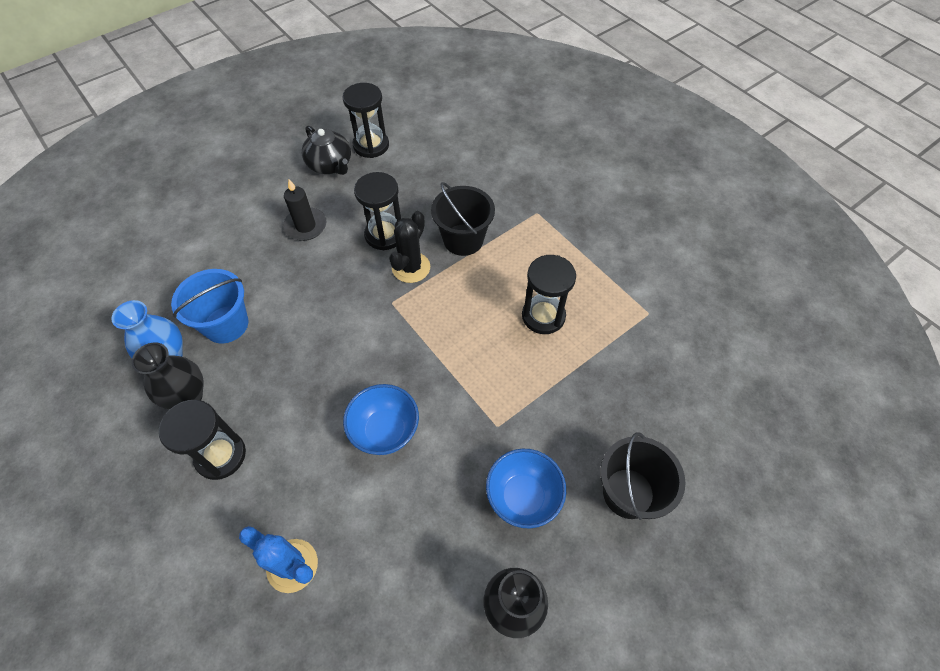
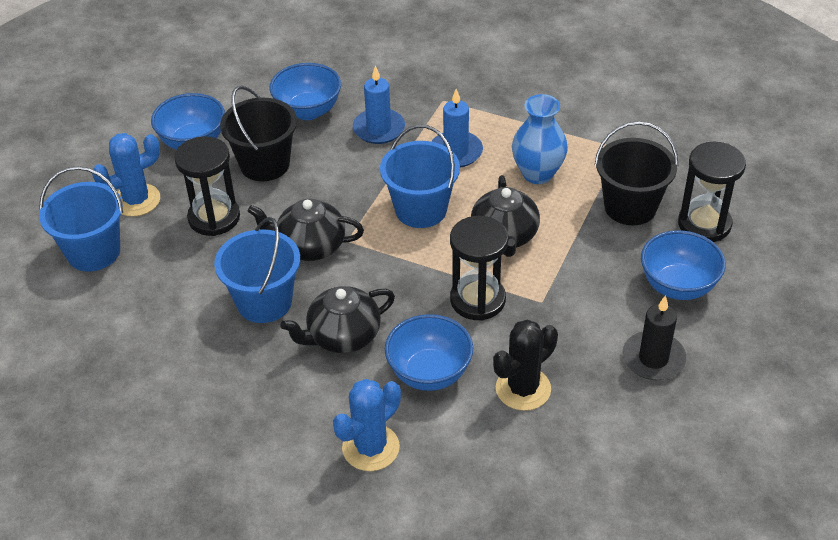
black hourglass: 4 -> 3
black teapot: 1 -> 3
black vase: 2 -> 0
blue bowl: 2 -> 4
blue bucket: 1 -> 3
blue cactus: 1 -> 2
blue candle: 0 -> 2

